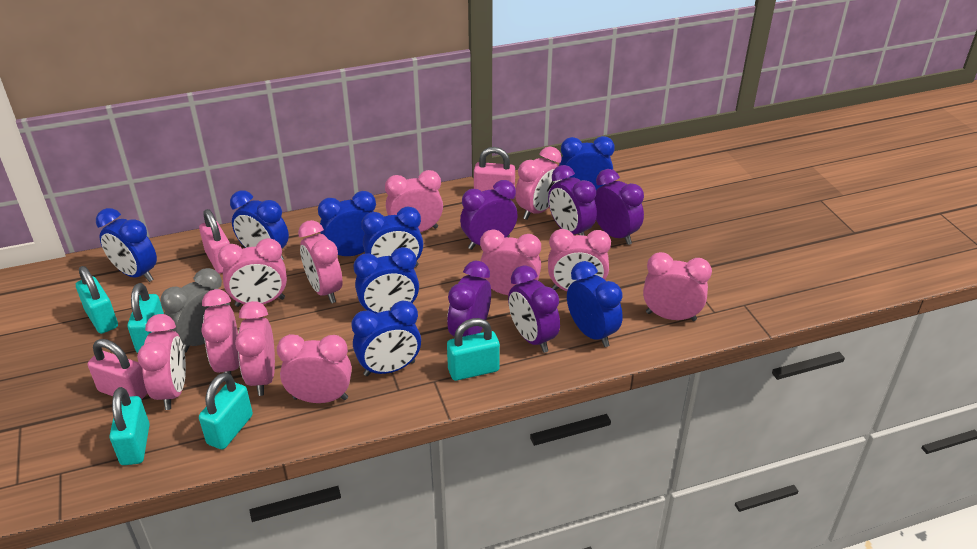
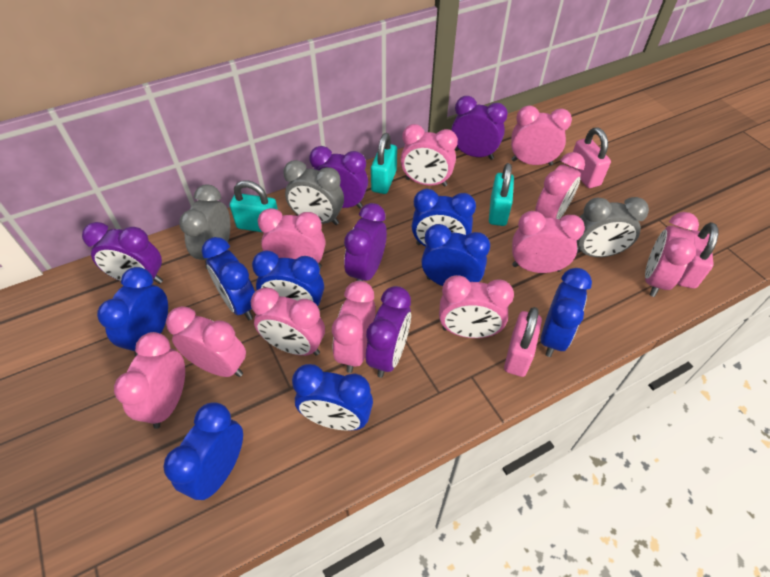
grey clock: 1 -> 3
turquoise padlock: 5 -> 3

